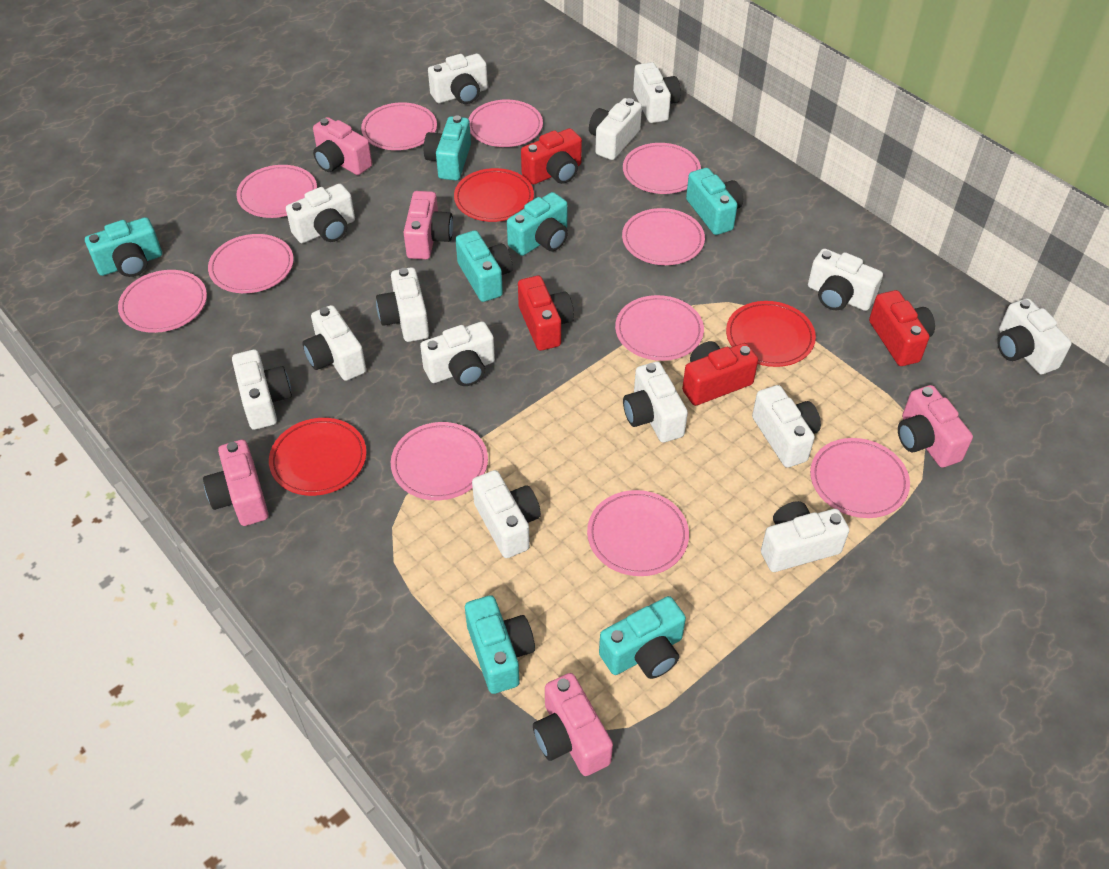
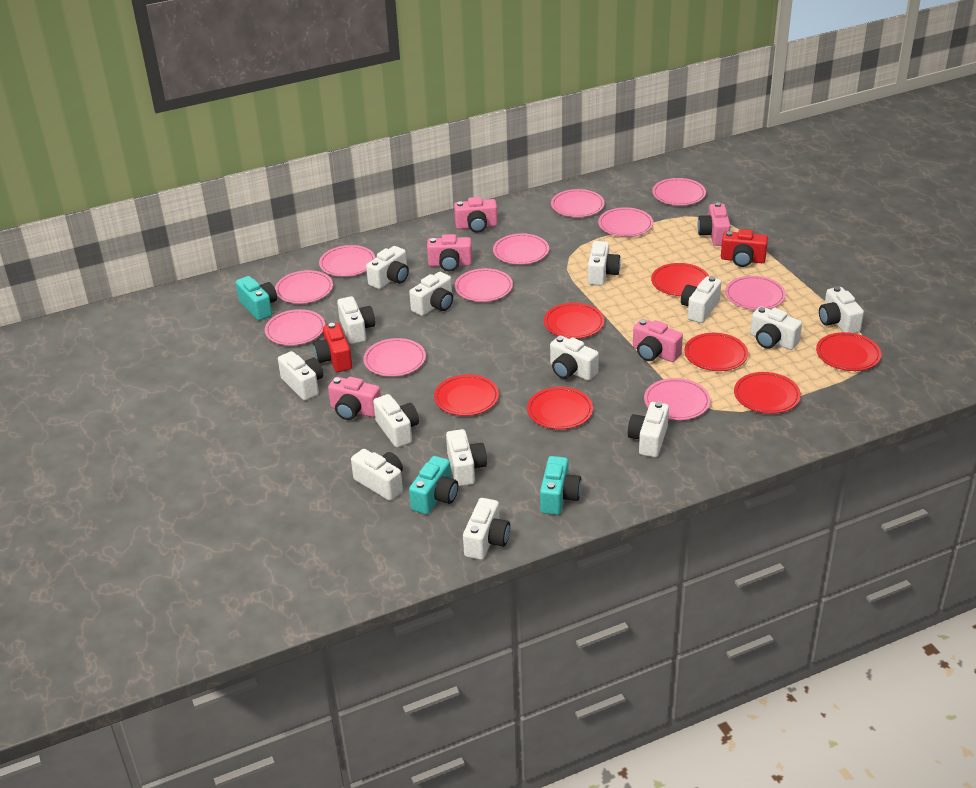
red camera: 4 -> 2
red plate: 3 -> 7
turquoise camera: 7 -> 3

